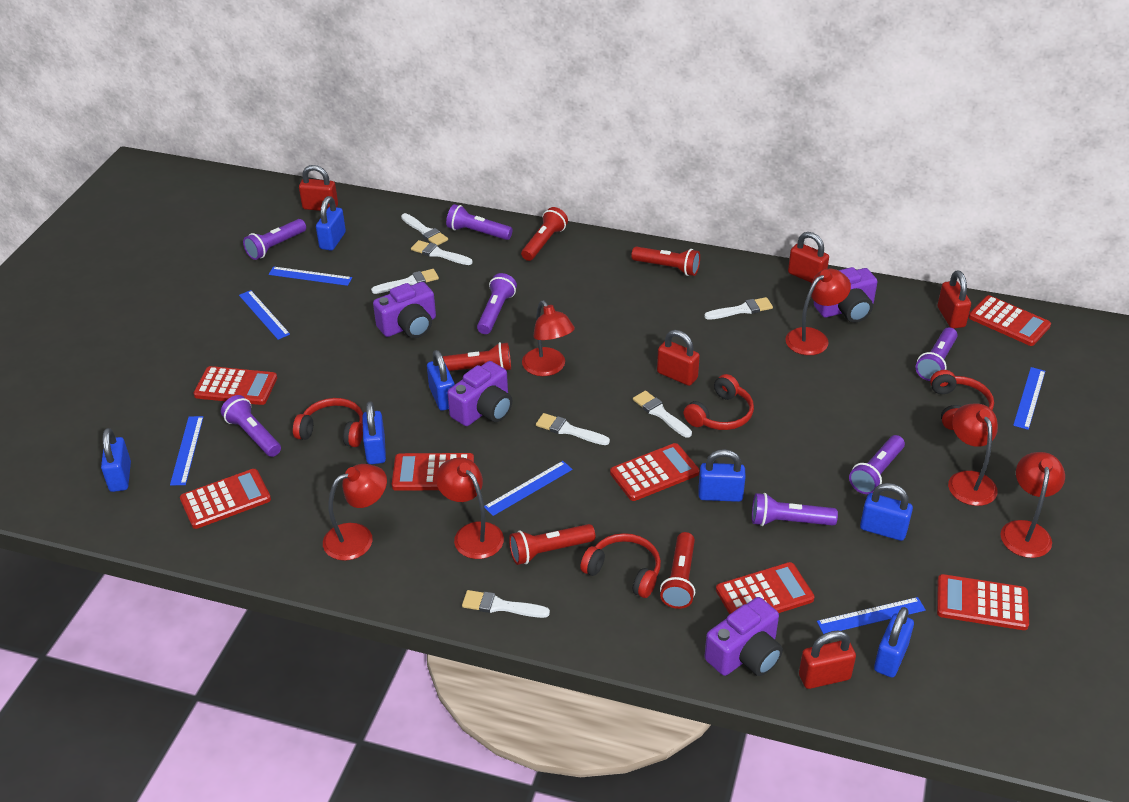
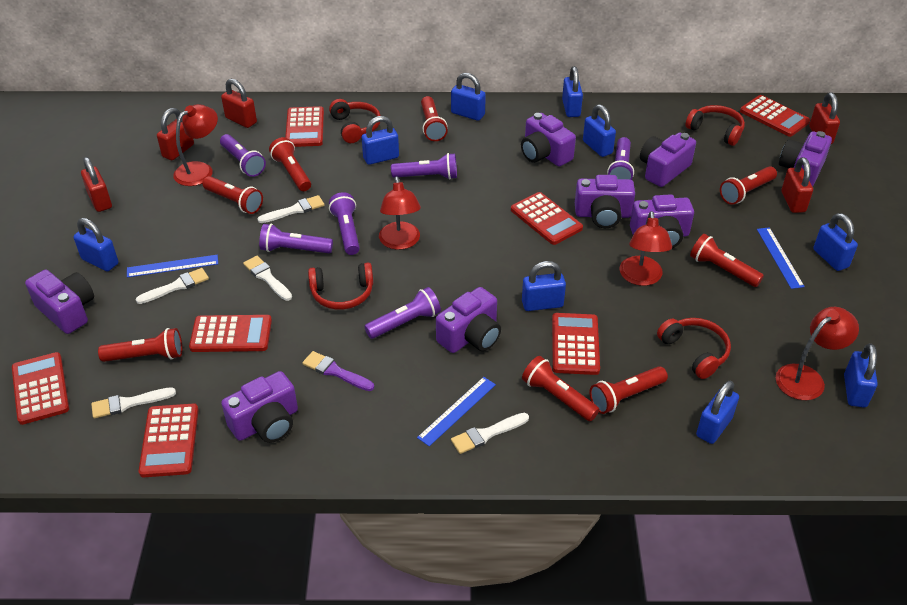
blue padlock: 7 -> 9
blue ruler: 6 -> 3
purple brush: 0 -> 1
purple camera: 4 -> 8
purple flashlight: 7 -> 6
red flashlight: 5 -> 8
red lamp: 6 -> 4
white brush: 7 -> 5

